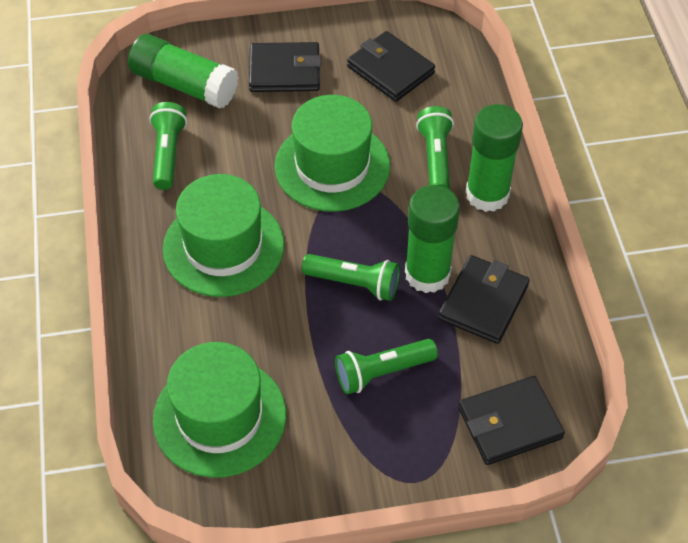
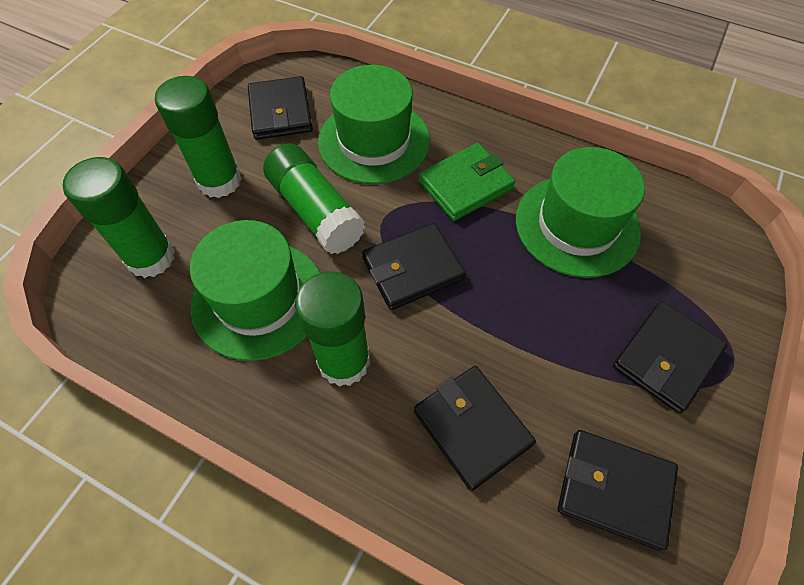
black wallet: 4 -> 5
green flashlight: 4 -> 0
green glue stick: 3 -> 4
green wallet: 0 -> 1

